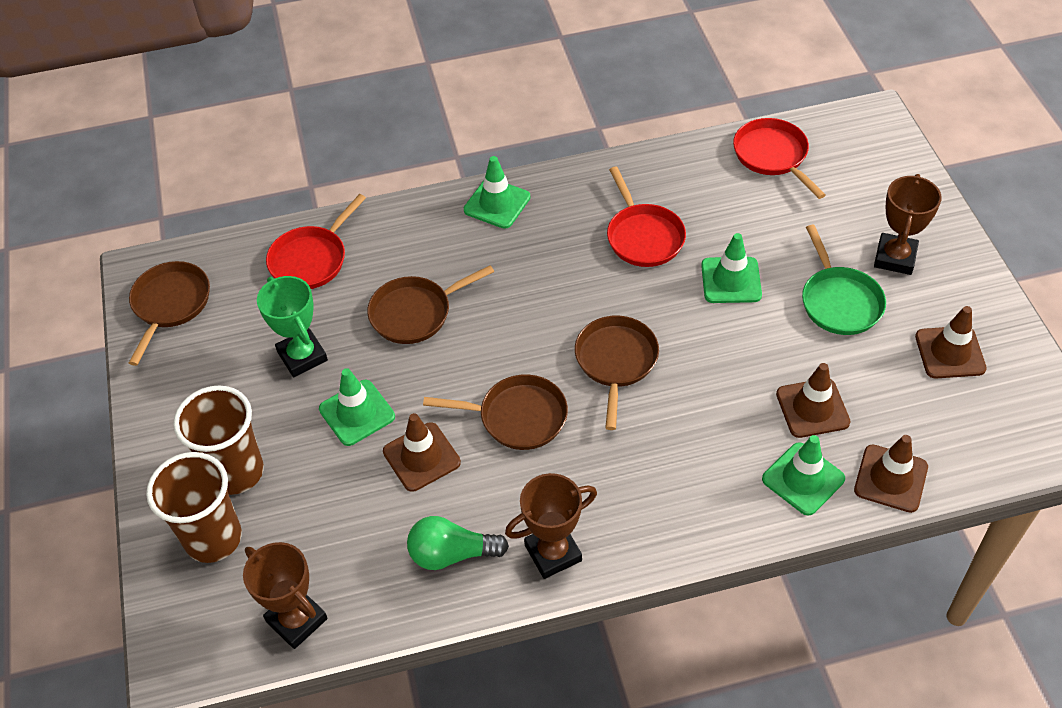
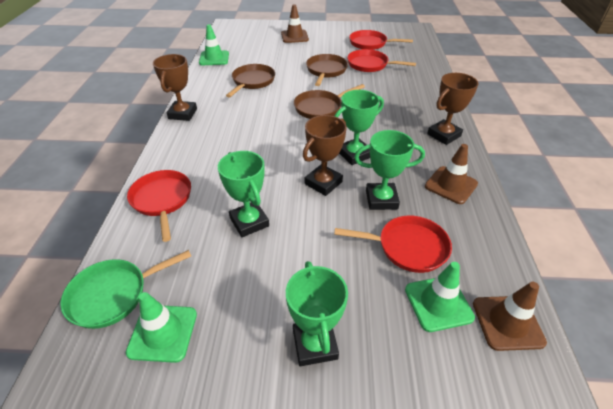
brown cup: 2 -> 0
brown pan: 4 -> 3
brown traffic cone: 4 -> 3
green light bulb: 1 -> 0
green traffic cone: 4 -> 3
green trophy: 1 -> 4
red pan: 3 -> 4

